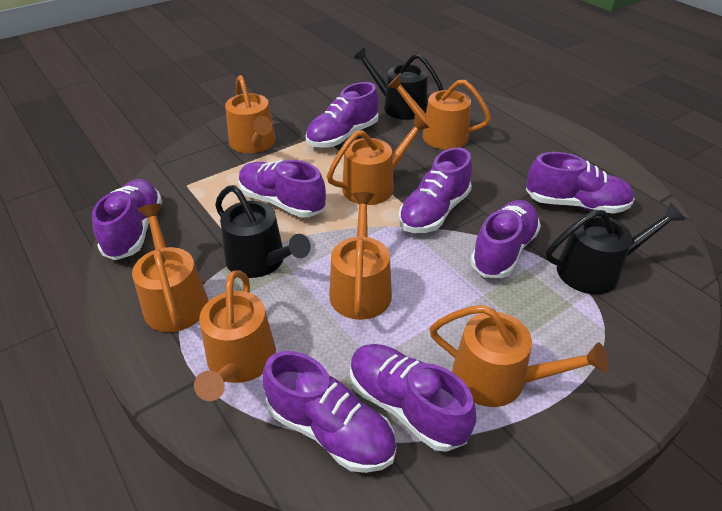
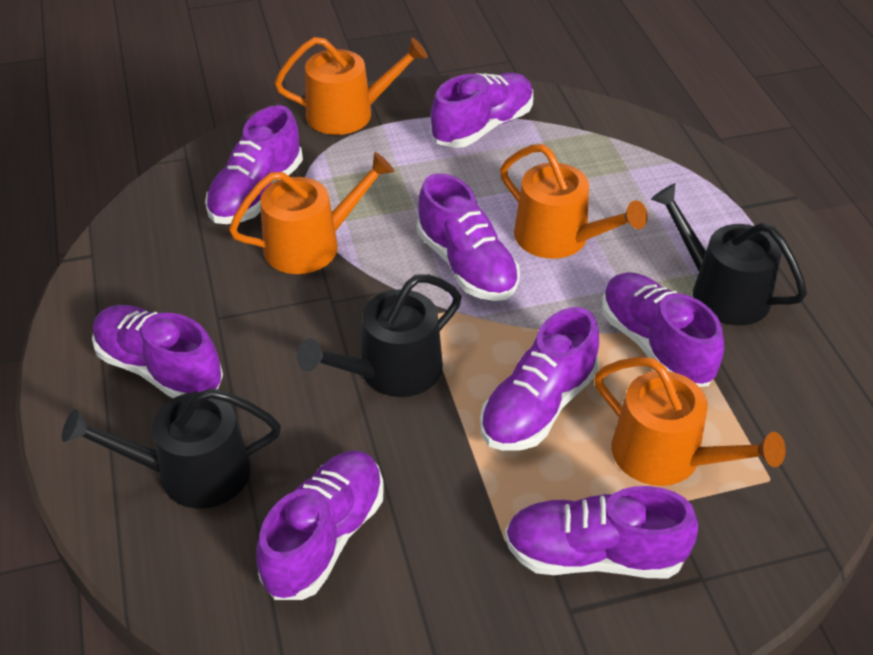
orange watering can: 7 -> 4

